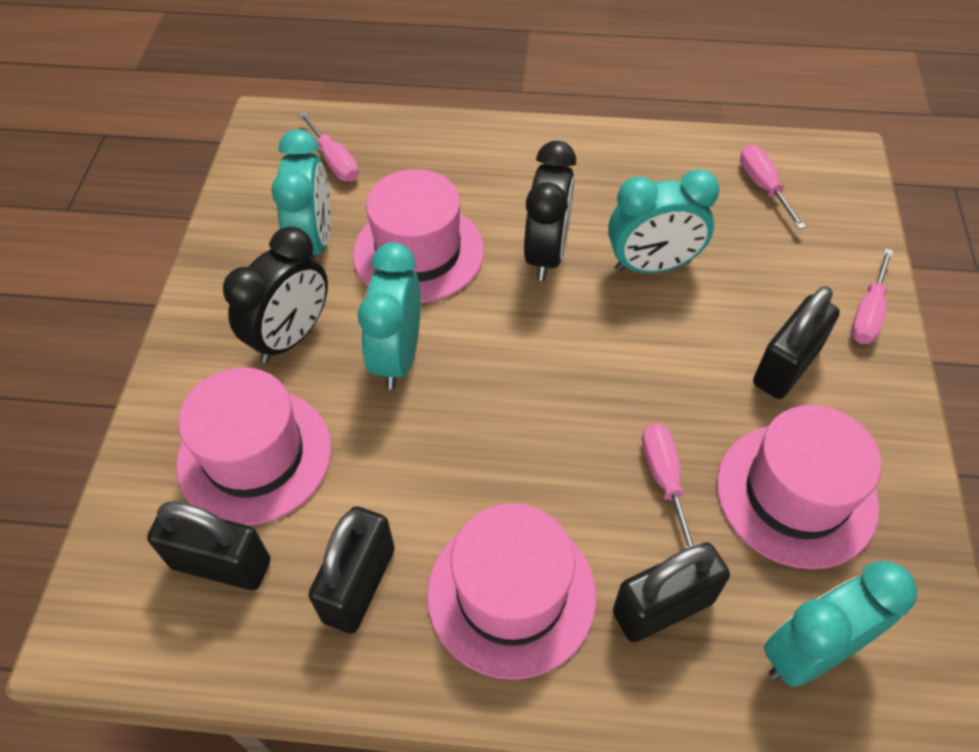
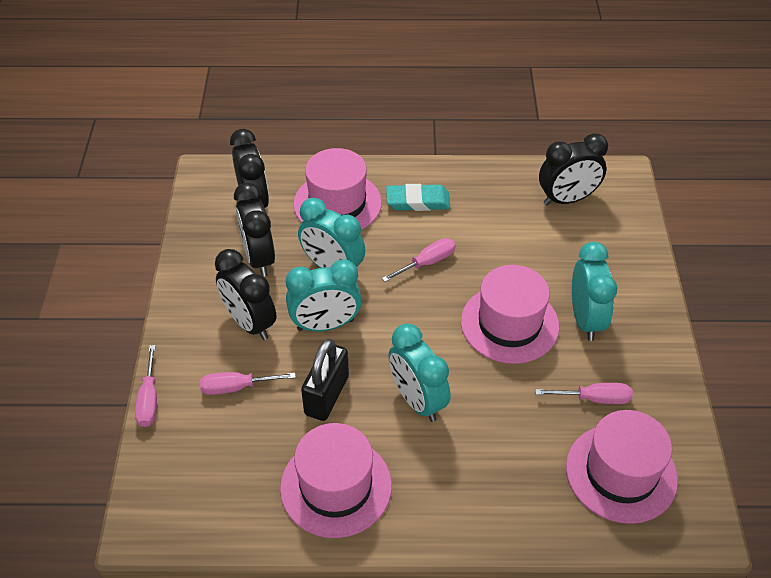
black clock: 2 -> 4
black padlock: 4 -> 1
turquoise eraser: 0 -> 1

